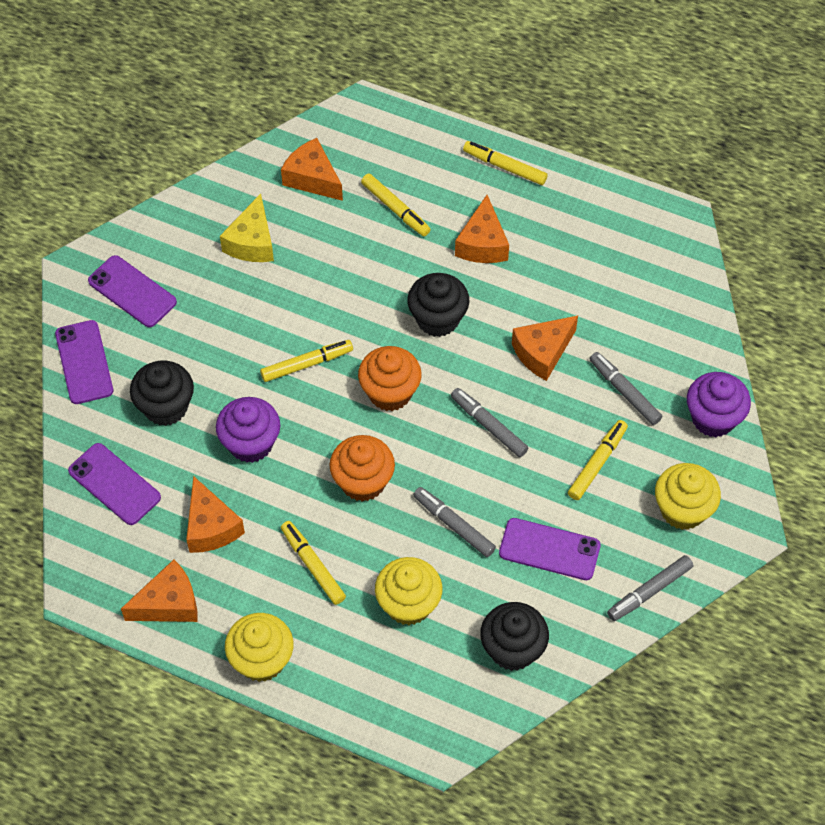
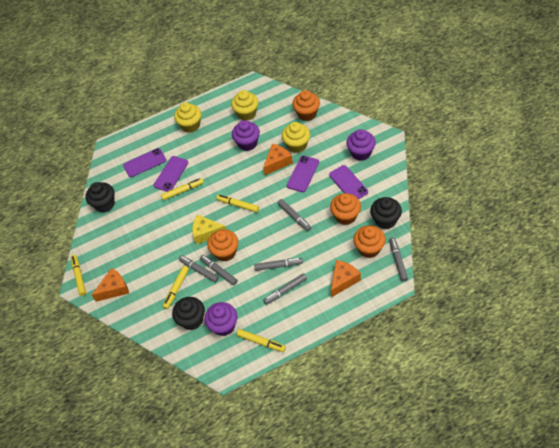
grey marker: 4 -> 6
orange cheese: 5 -> 3
orange cupcake: 2 -> 4
purple cupcake: 2 -> 3

